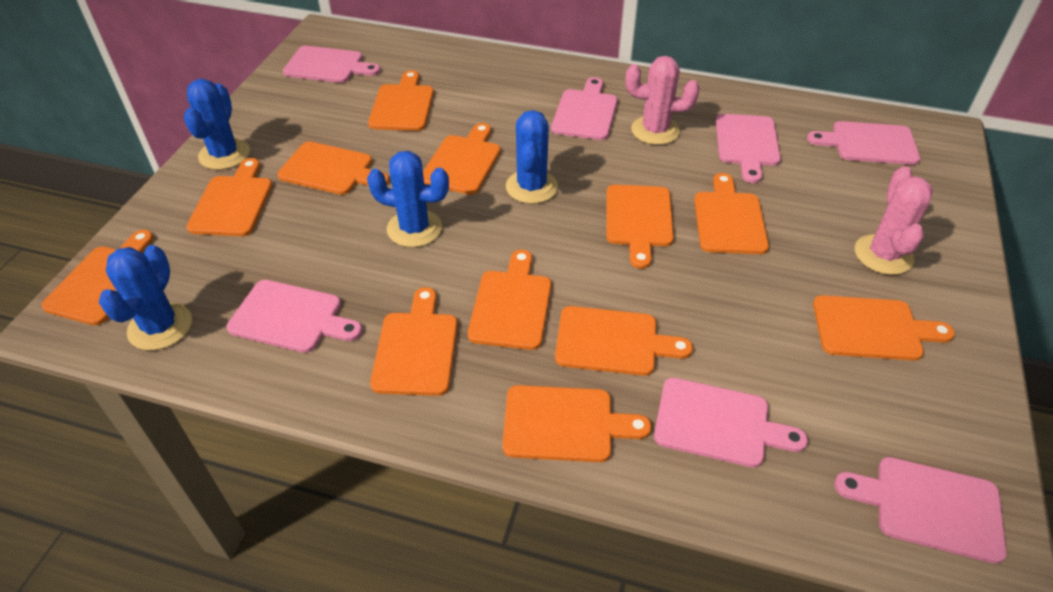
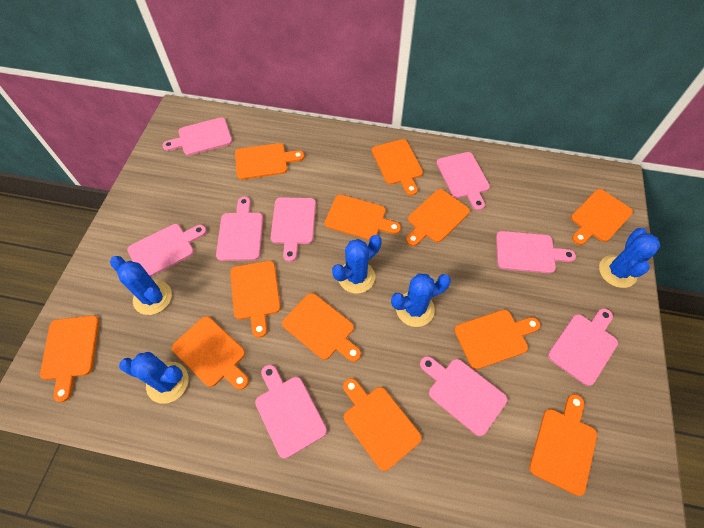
blue cactus: 4 -> 5
pink cactus: 2 -> 0
pink cutting board: 7 -> 9

